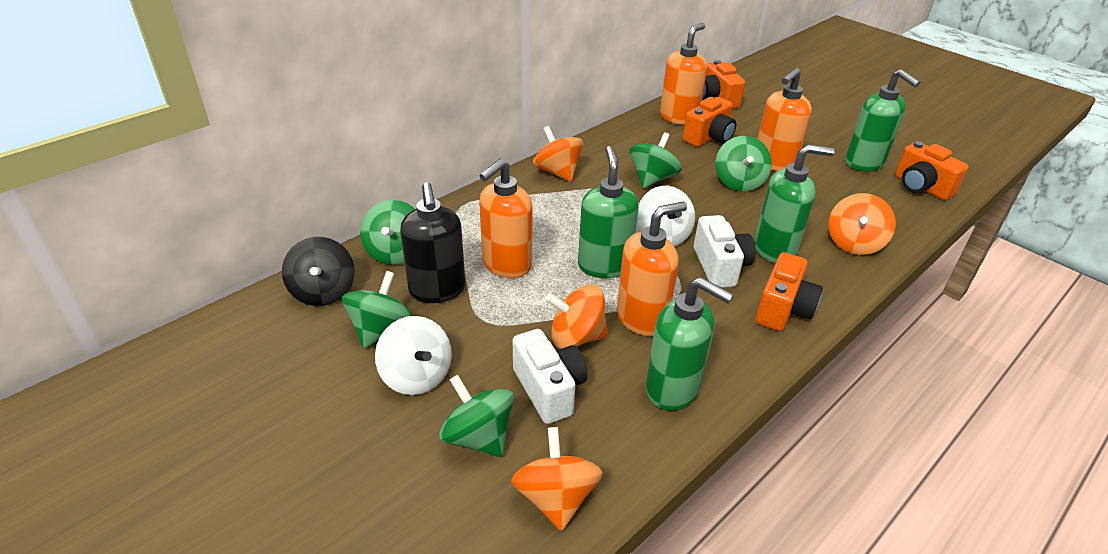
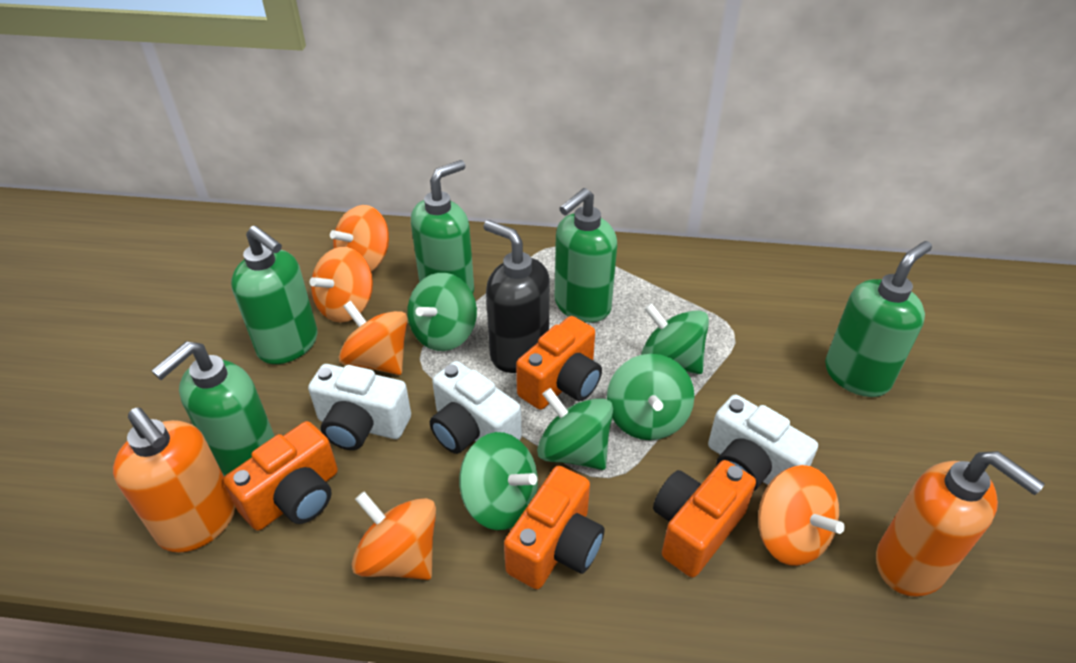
black spinning top: 1 -> 0
green soap dispenser: 4 -> 5
orange soap dispenser: 4 -> 2
orange spinning top: 4 -> 5
white camera: 2 -> 3
white spinning top: 2 -> 0

